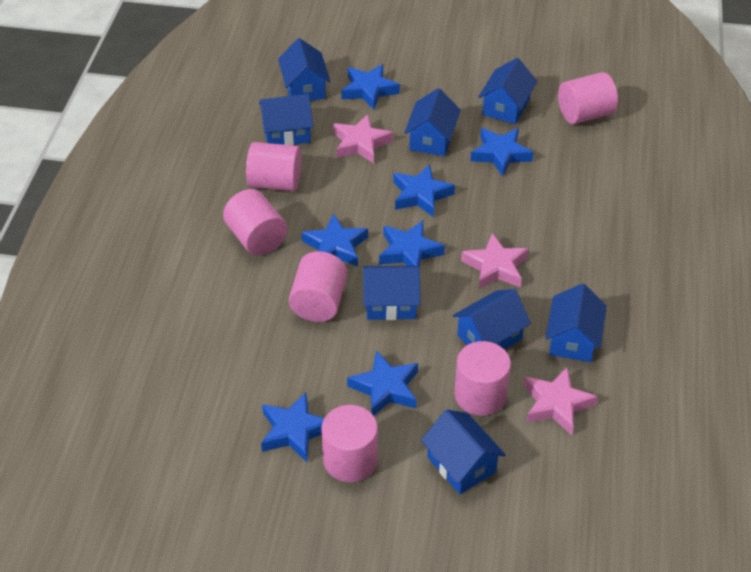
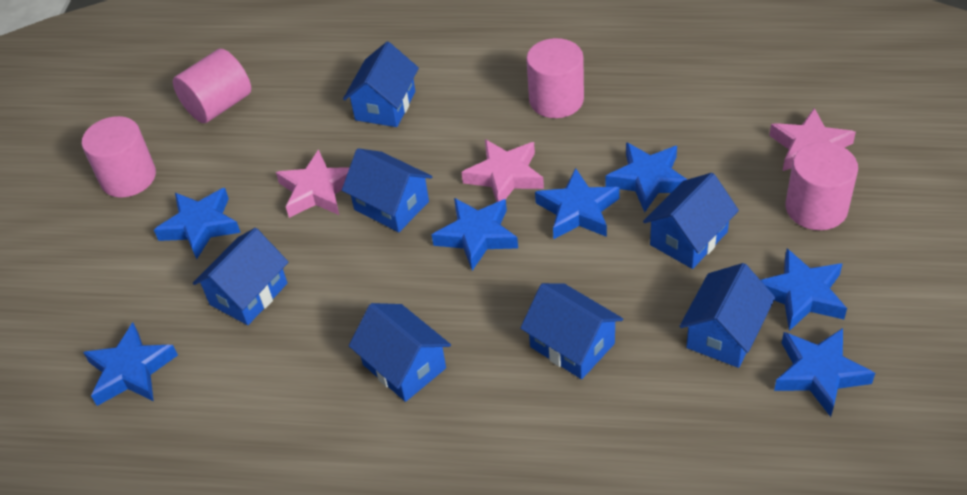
blue house: 8 -> 7
pink cylinder: 6 -> 4

